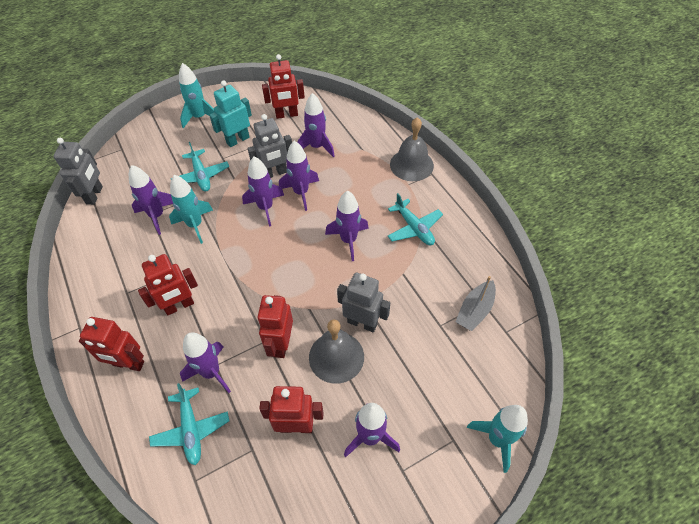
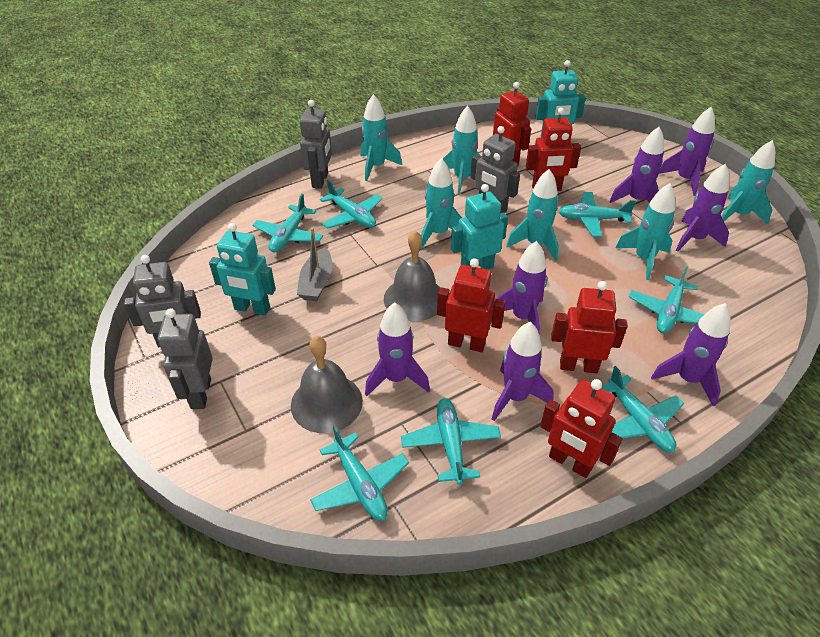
grey robot: 3 -> 4
turquoise plane: 3 -> 7
turquoise robot: 1 -> 3
turquoise rocket: 3 -> 6

